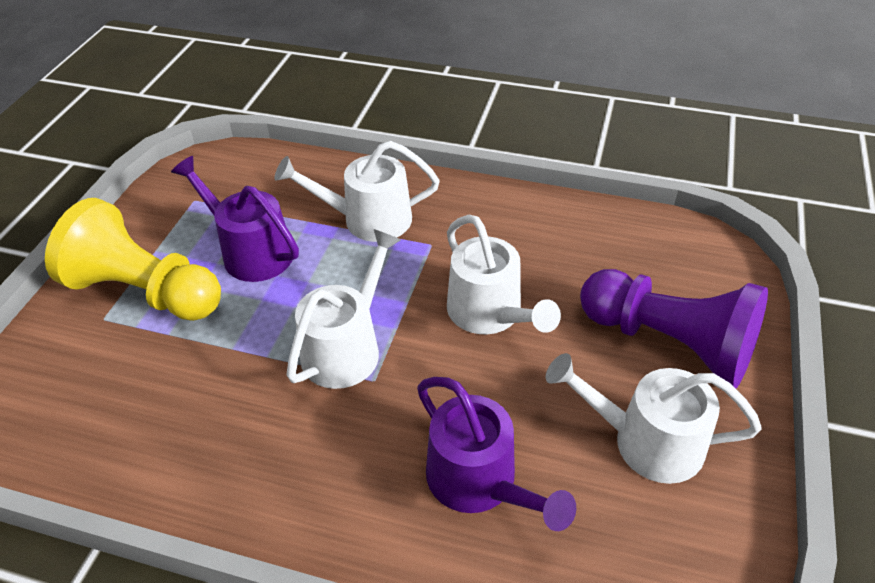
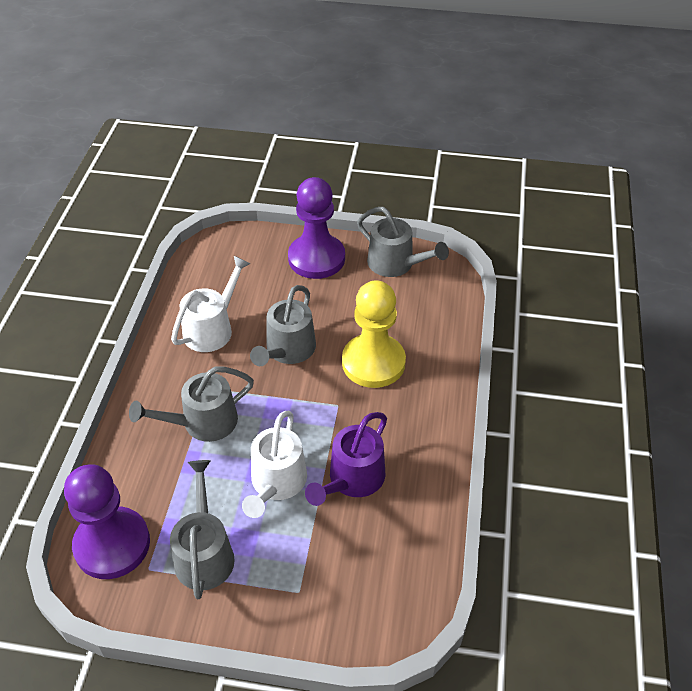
grey watering can: 0 -> 4
purple pawn: 1 -> 2
purple watering can: 2 -> 1
white watering can: 4 -> 2

